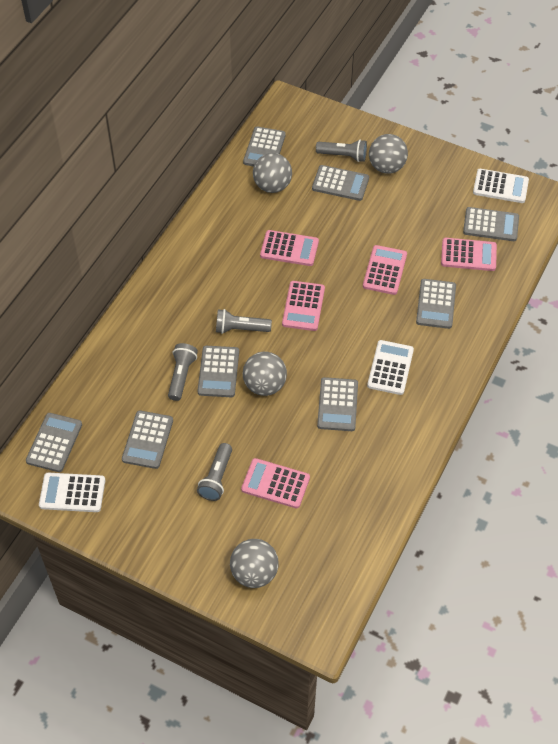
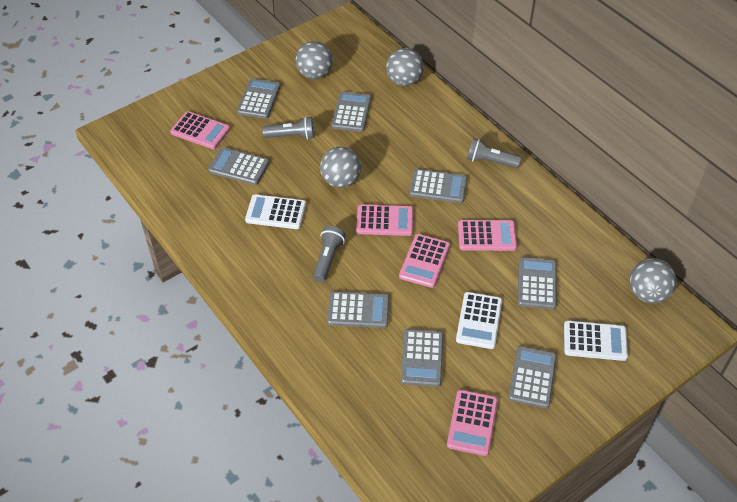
grey flashlight: 4 -> 3

